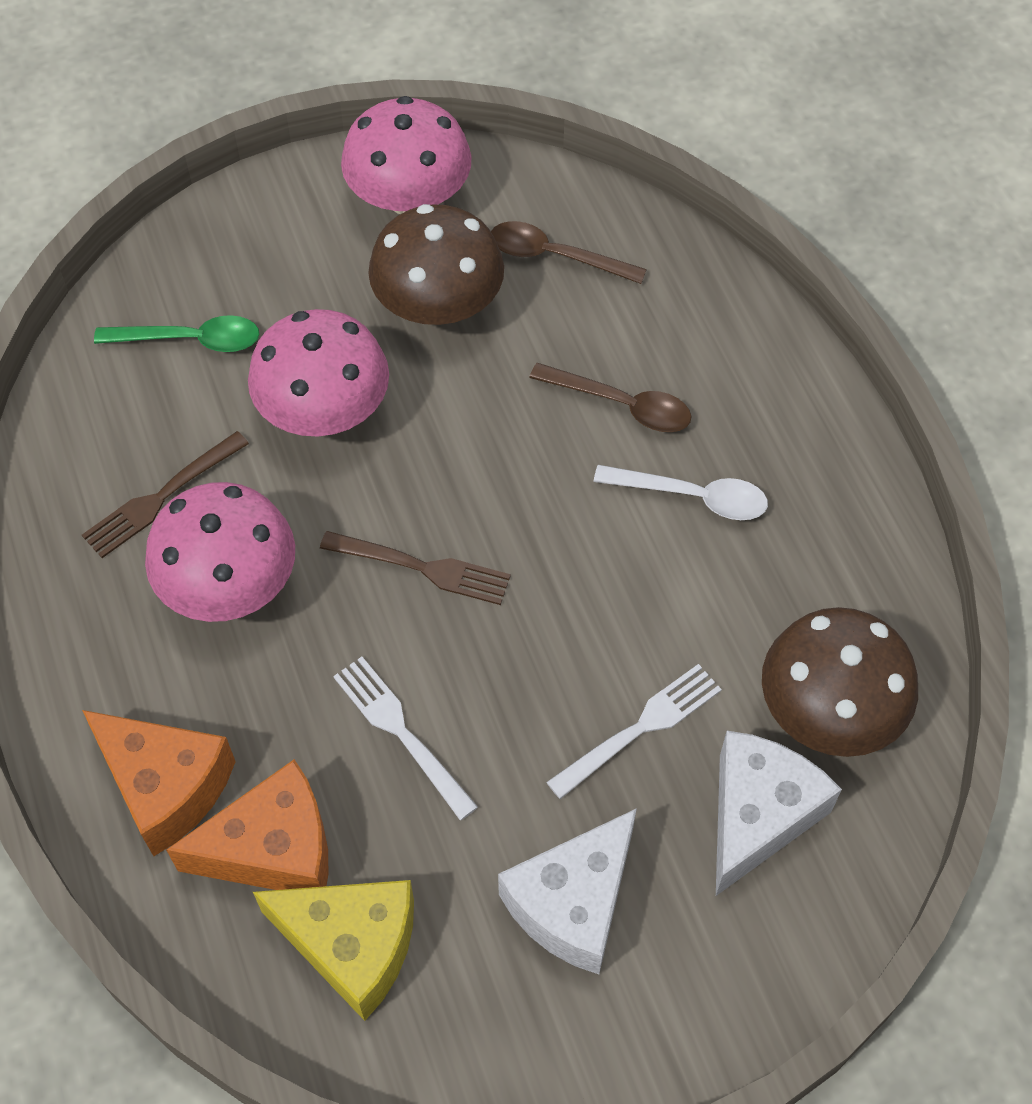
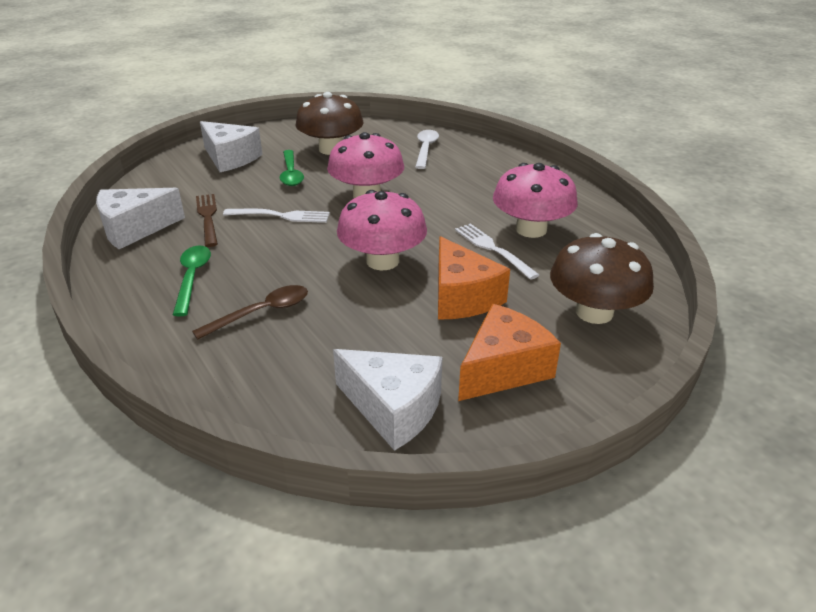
brown fork: 2 -> 1
brown spoon: 2 -> 1
green spoon: 1 -> 2
white cheese: 2 -> 3
yellow cheese: 1 -> 0

